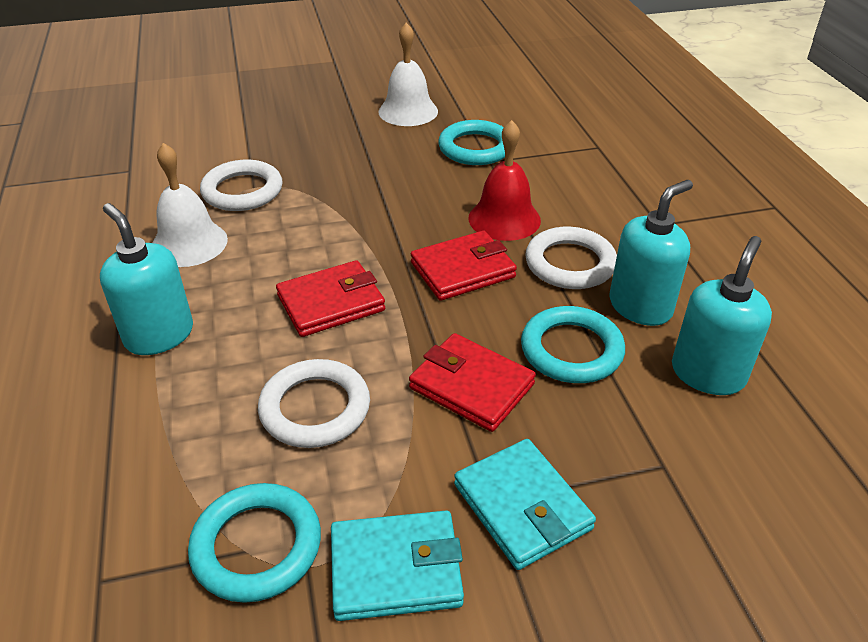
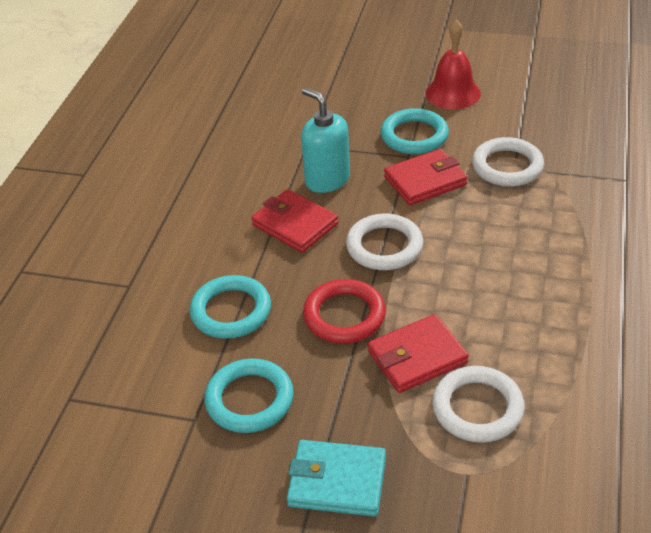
red ring: 0 -> 1
turquoise soap dispenser: 3 -> 1
turquoise wallet: 2 -> 1
white bell: 2 -> 0

